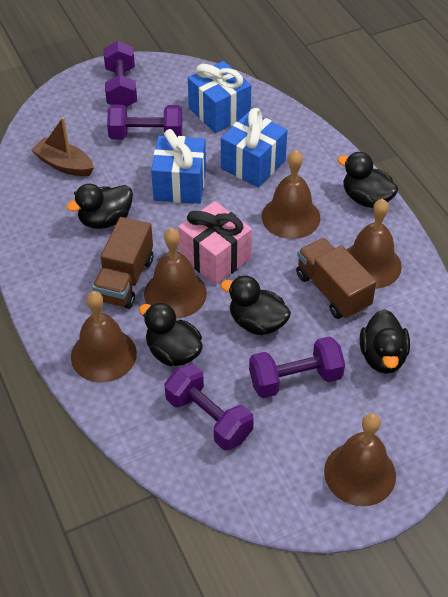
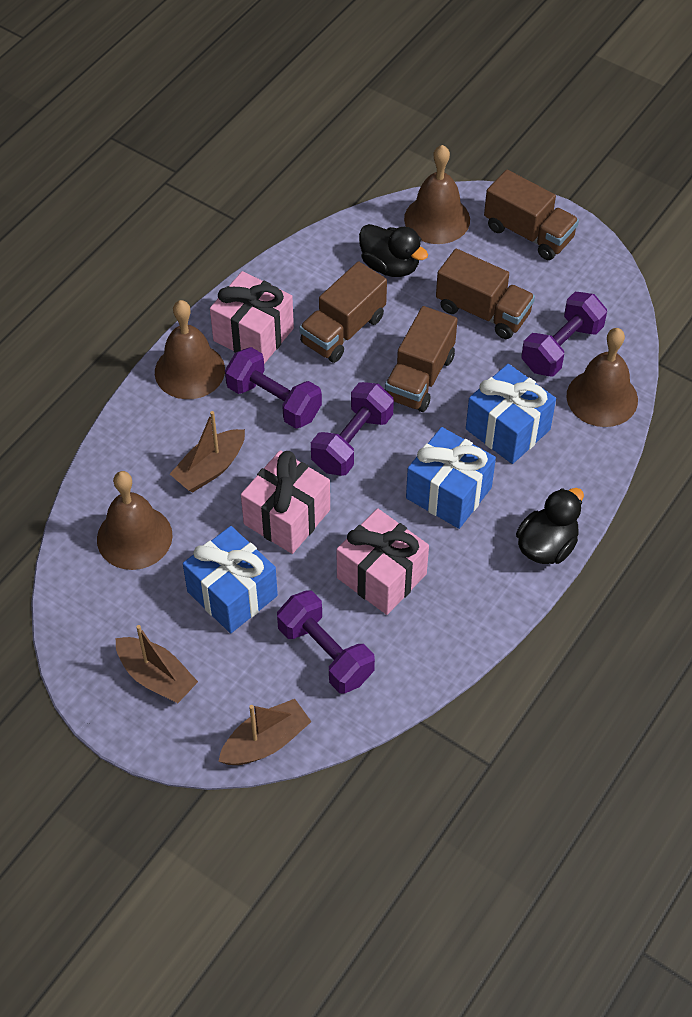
black duck: 5 -> 2
brown bell: 5 -> 4
brown boat: 1 -> 3
brown truck: 2 -> 4
pink gift: 1 -> 3

